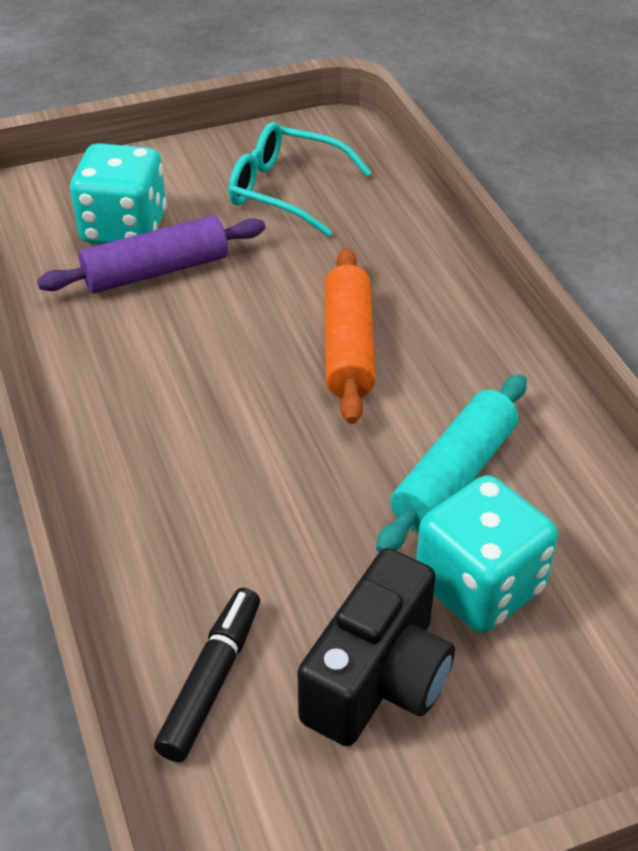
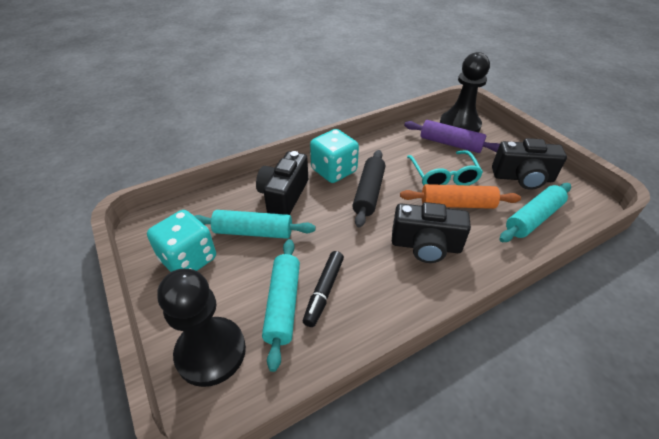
black camera: 1 -> 3
black pawn: 0 -> 2
black rolling pin: 0 -> 1
turquoise rolling pin: 1 -> 3

